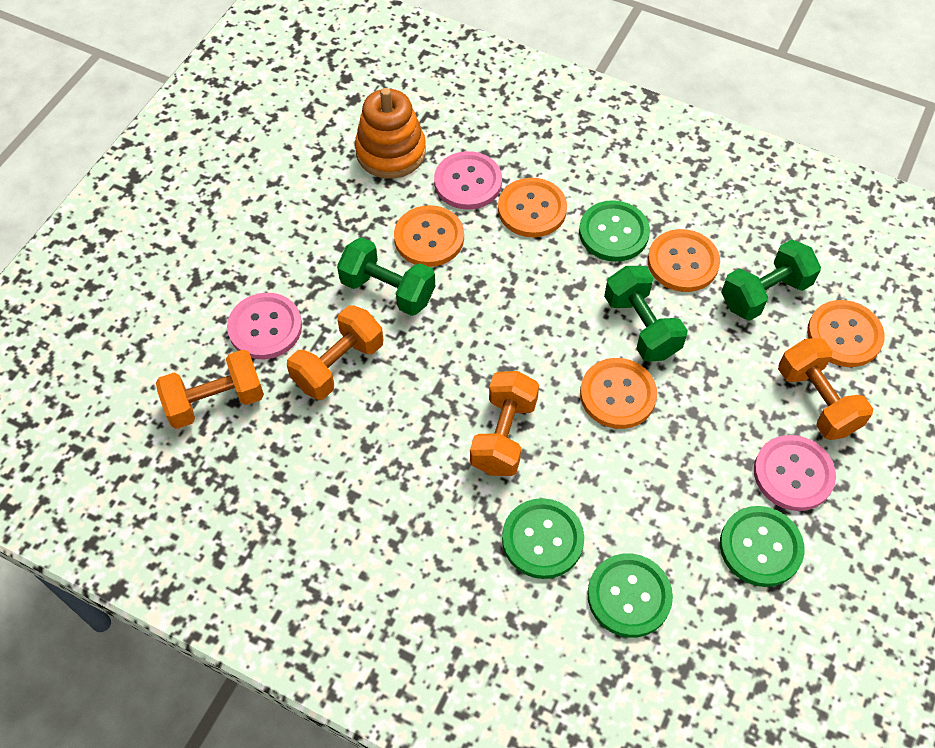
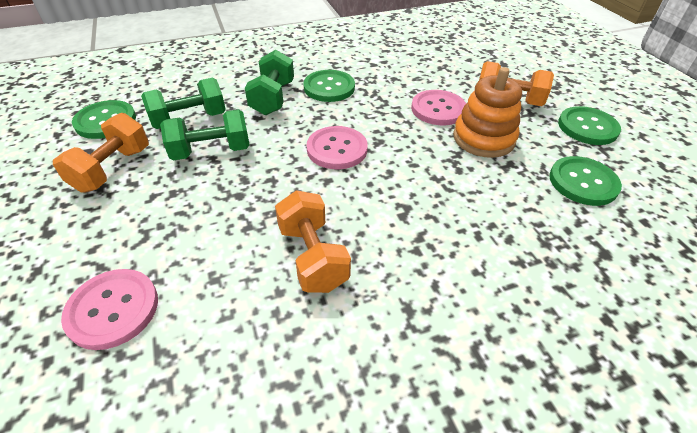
orange button: 5 -> 0
orange dumbbell: 4 -> 3

